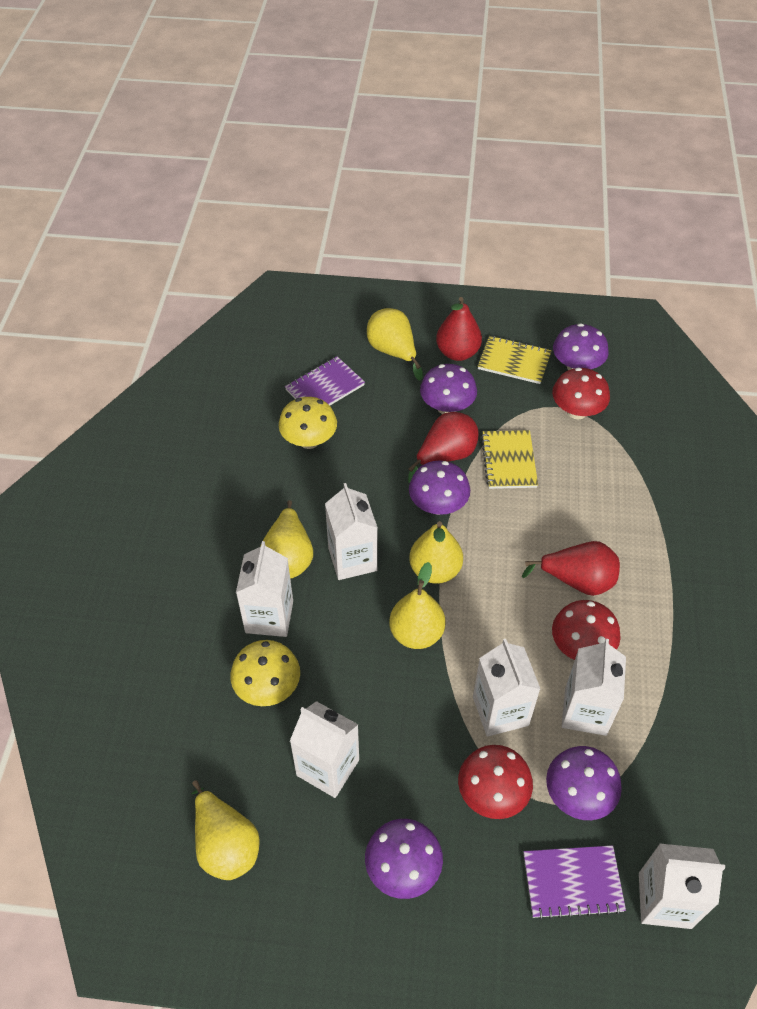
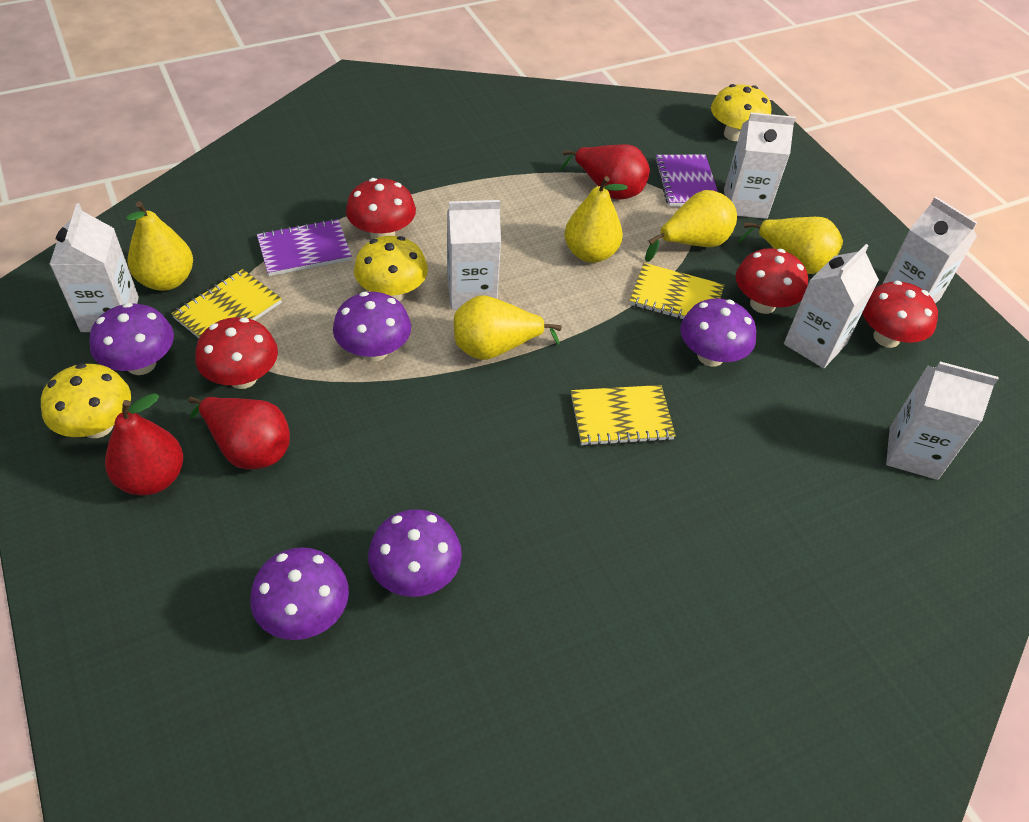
red mushroom: 3 -> 4
yellow mushroom: 2 -> 3
yellow notebook: 2 -> 3

